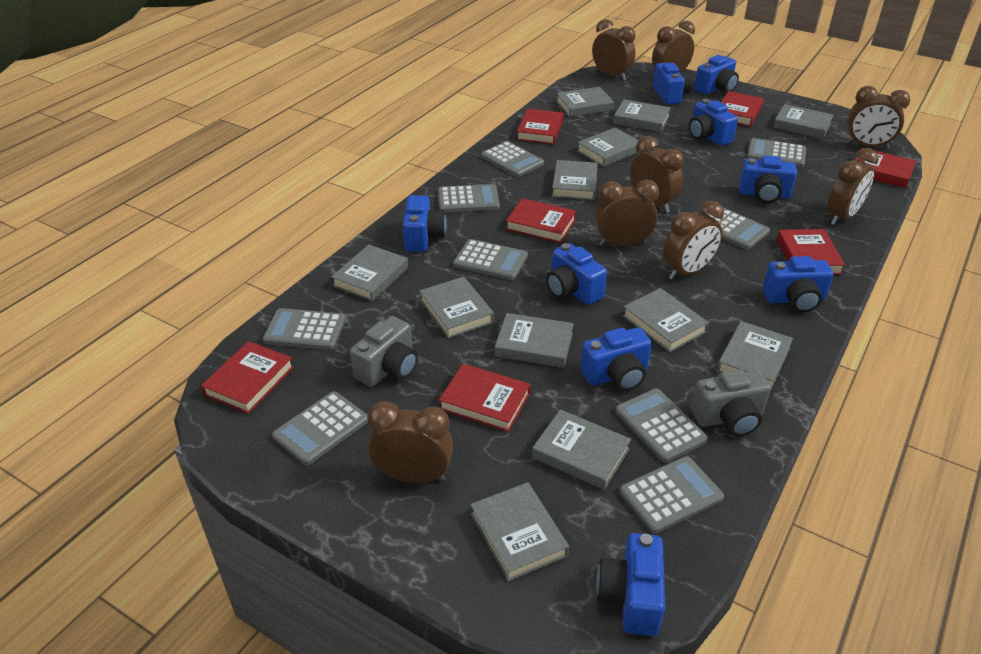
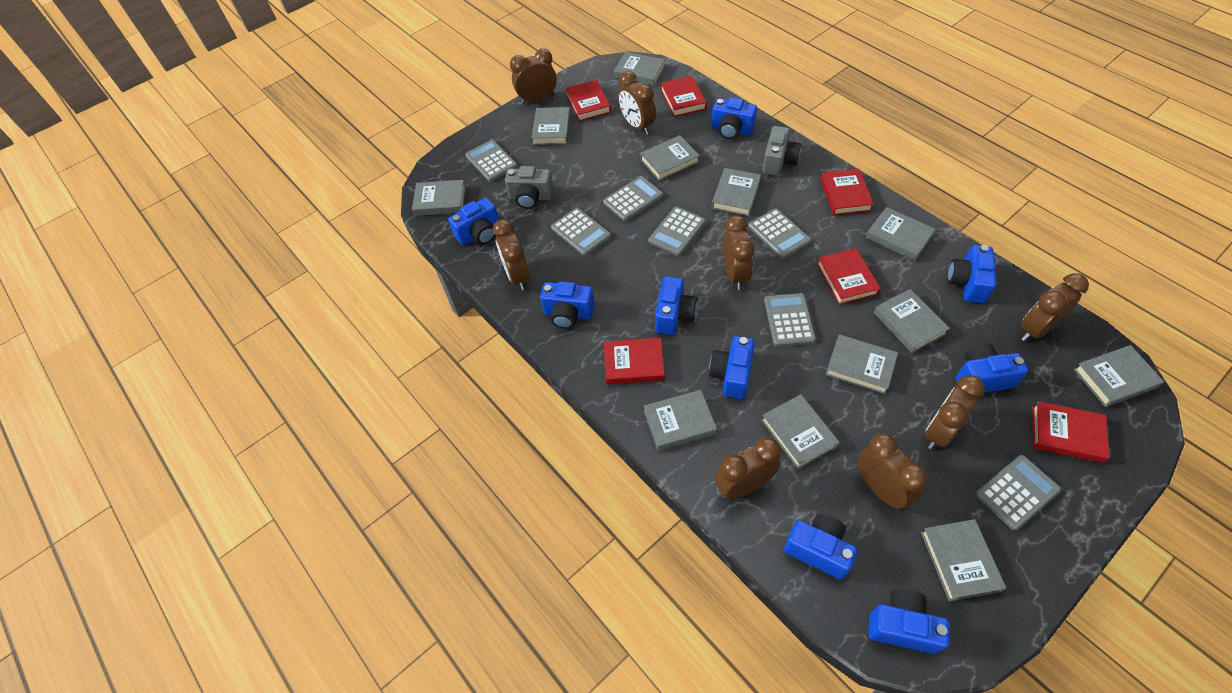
grey calculator: 9 -> 7
red book: 7 -> 6

